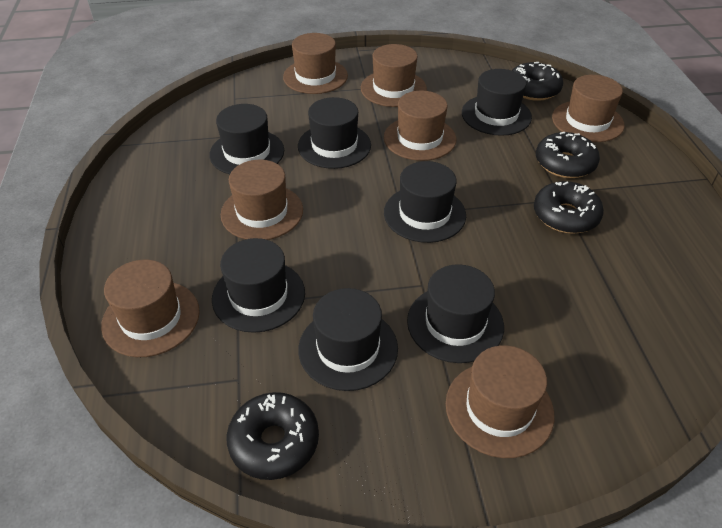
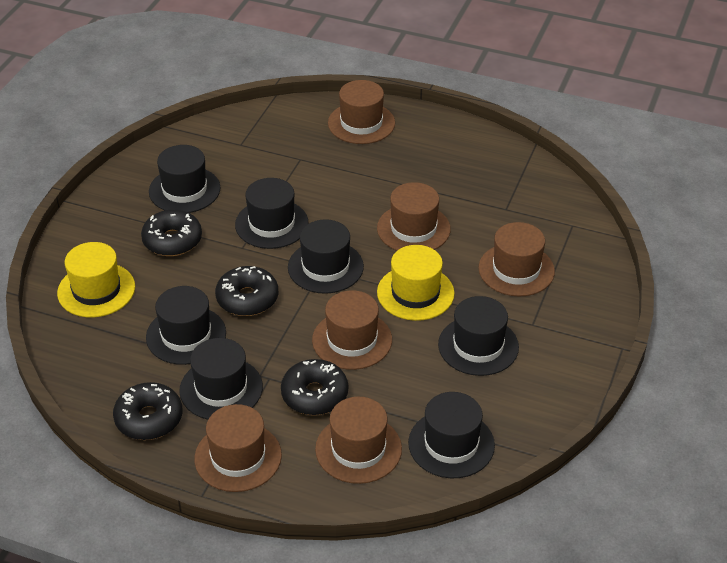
brown hat: 7 -> 6
yellow hat: 0 -> 2

